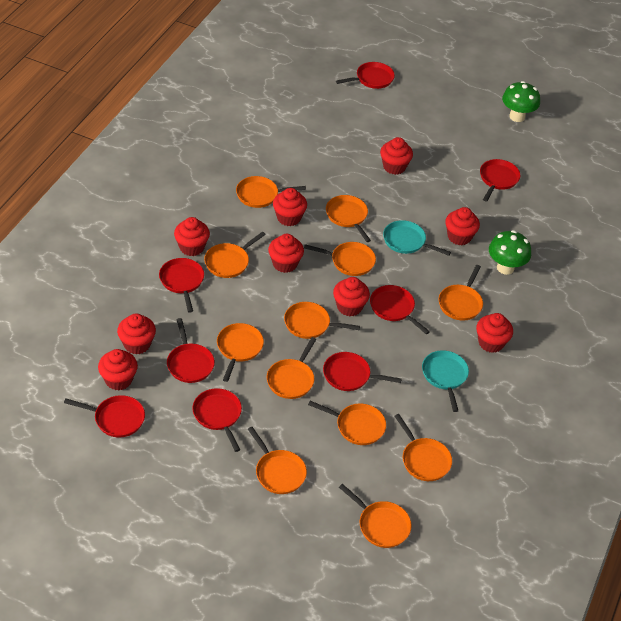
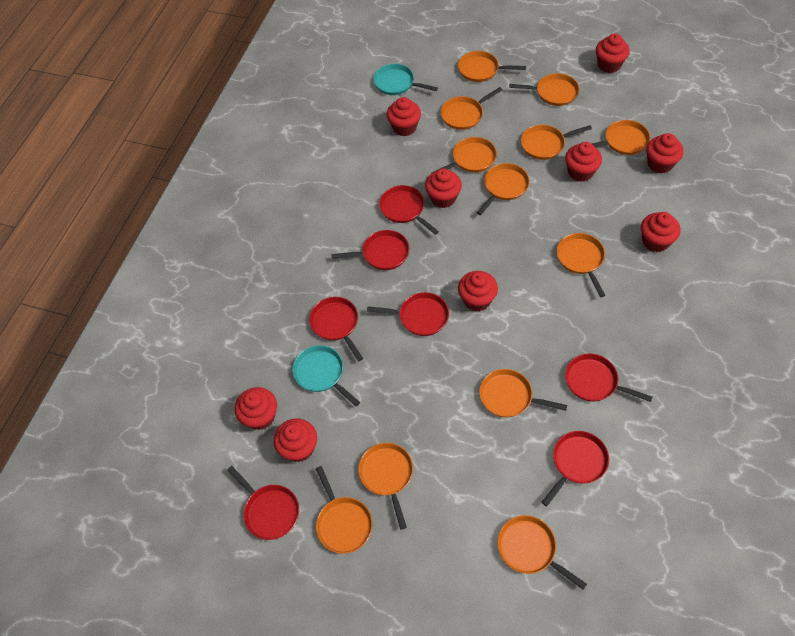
green mushroom: 2 -> 0
red pan: 8 -> 7

